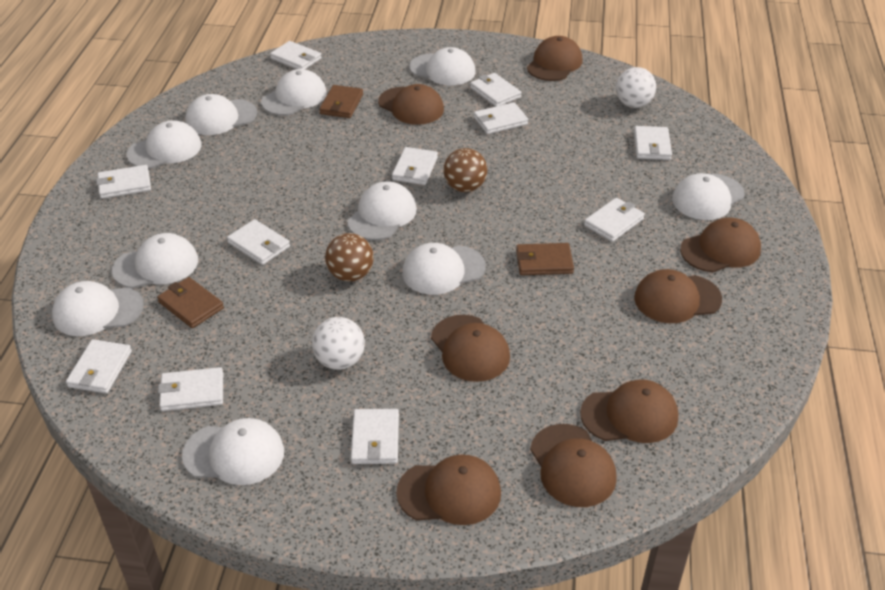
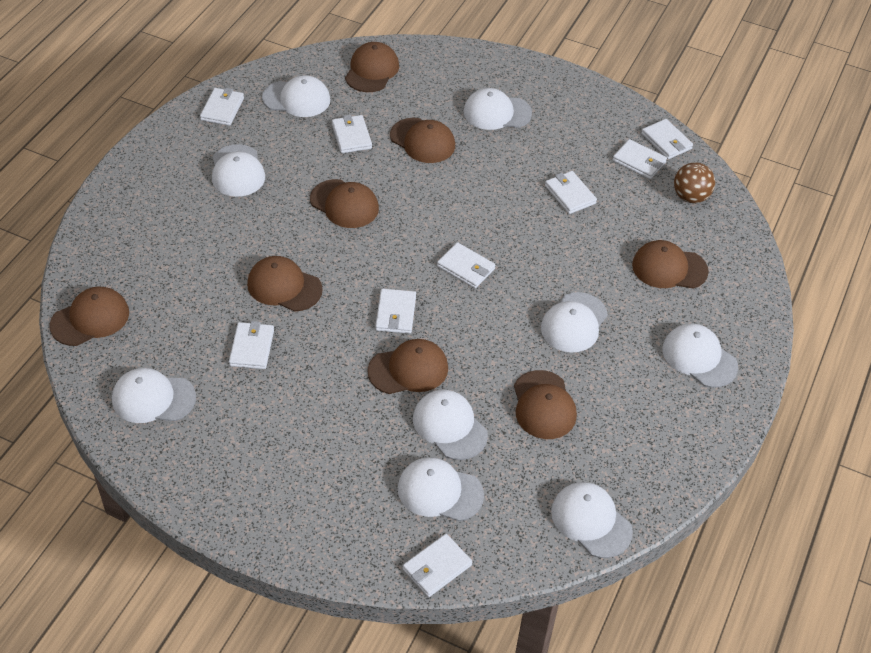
brown ball: 2 -> 1
brown wallet: 3 -> 0
white ball: 2 -> 0
white cap: 10 -> 9
white wallet: 11 -> 9

